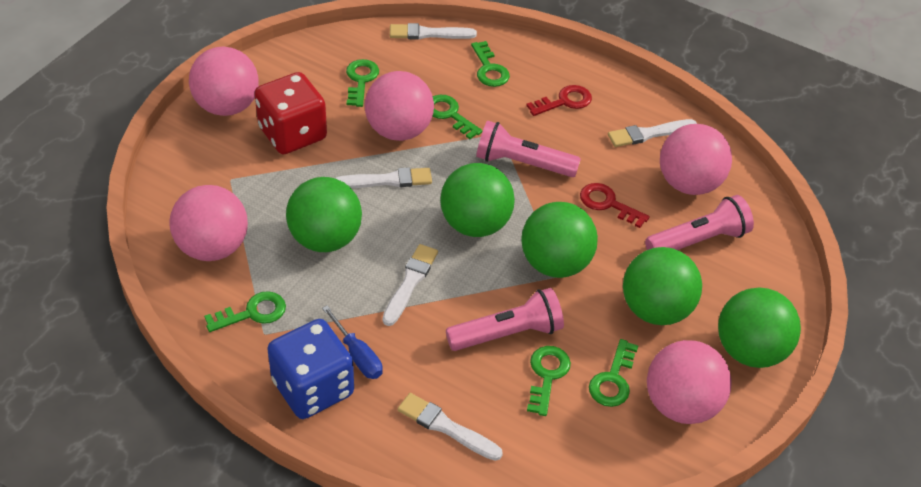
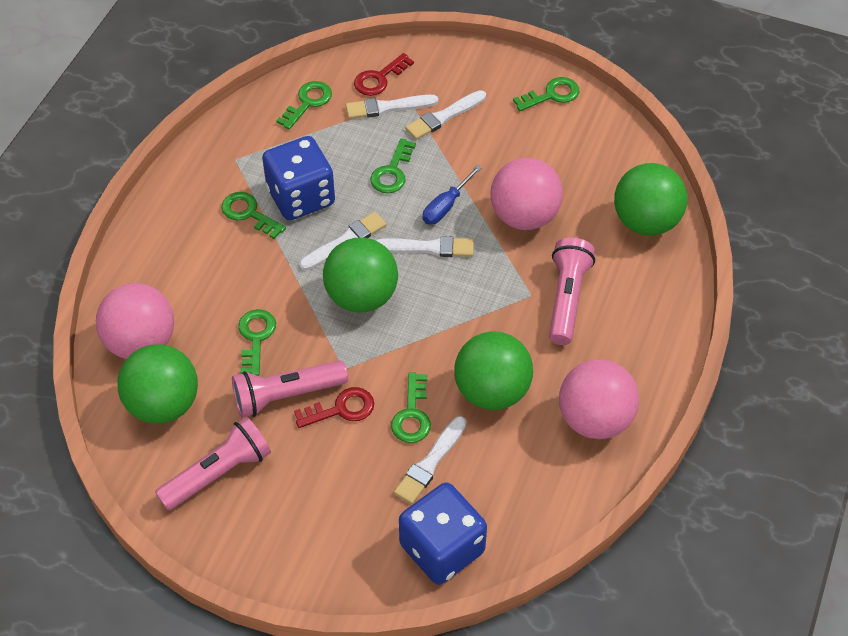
blue dice: 1 -> 2
green ball: 5 -> 4
pink ball: 5 -> 3
red dice: 1 -> 0

